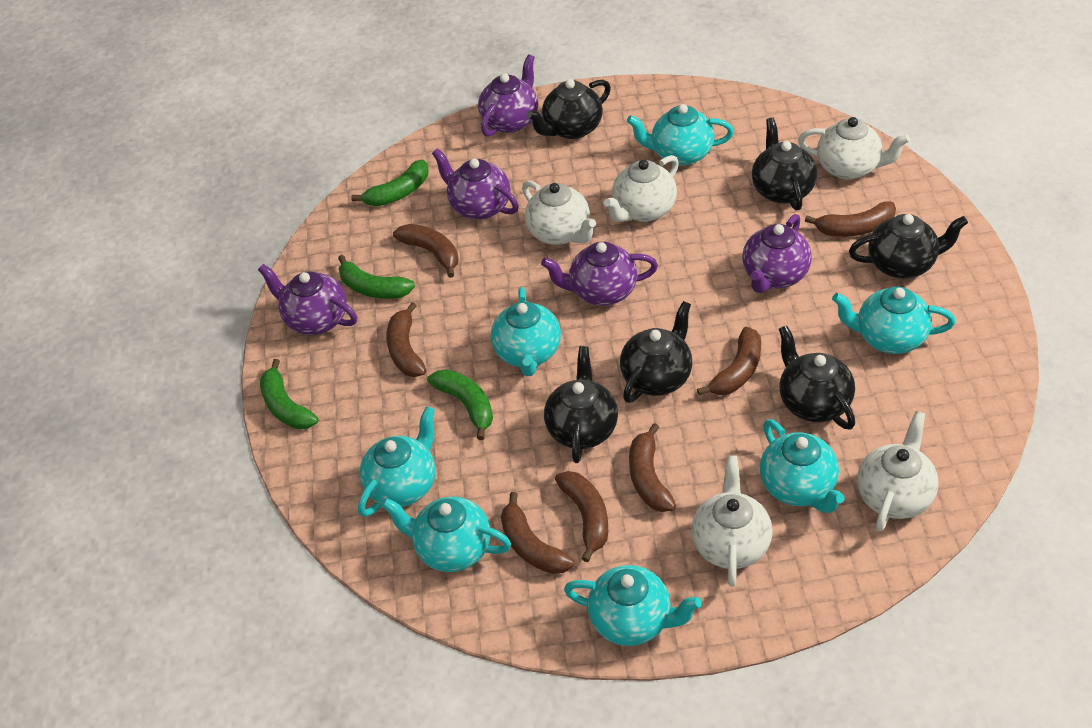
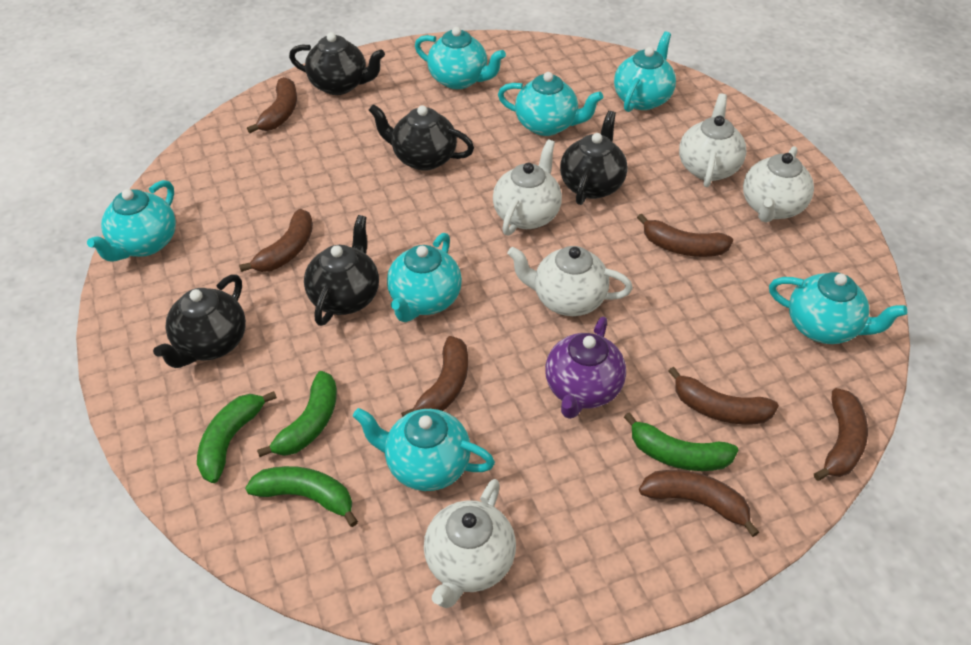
black teapot: 6 -> 5
purple teapot: 5 -> 1

